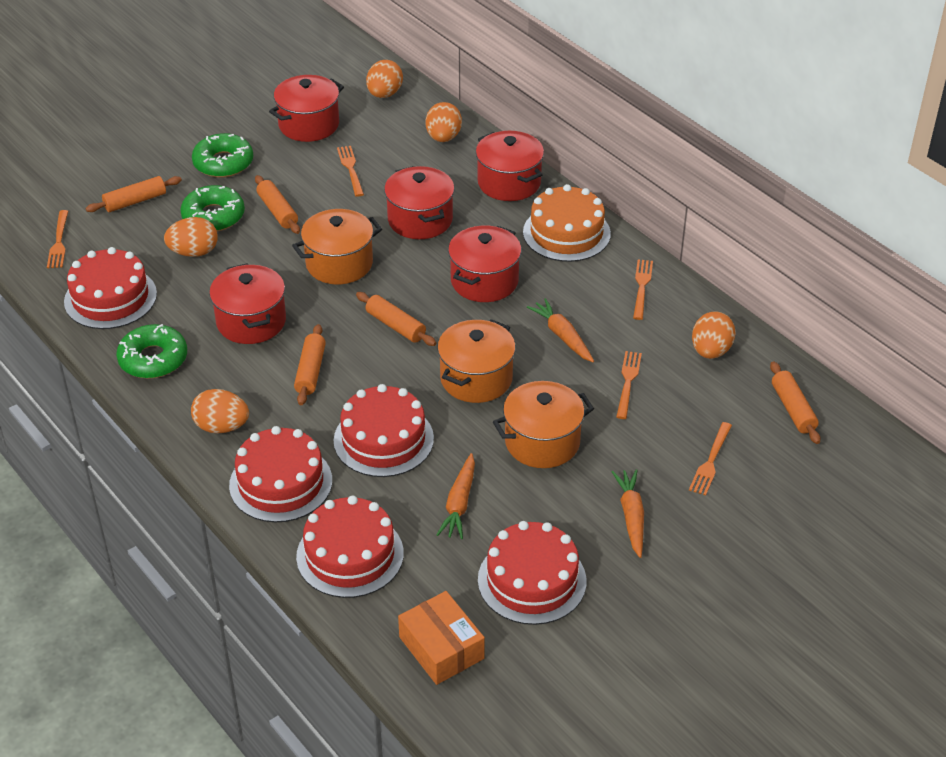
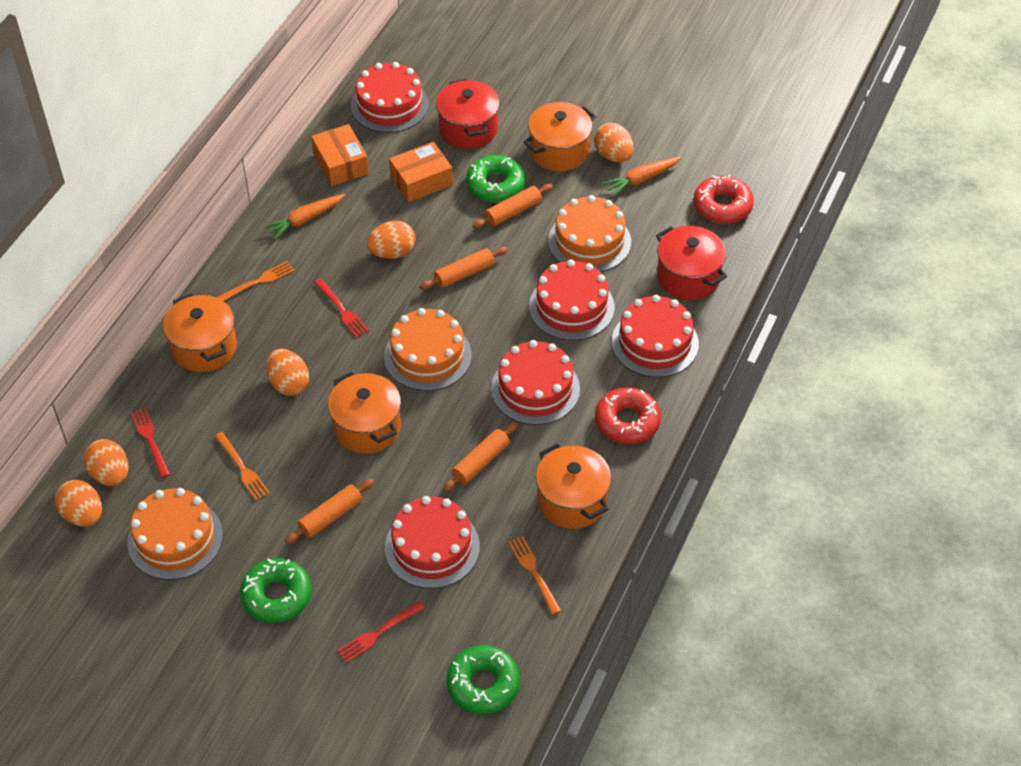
orange box: 1 -> 2
orange cake: 1 -> 3
orange carrot: 3 -> 2
orange fork: 5 -> 3
orange pot: 3 -> 4
orange rolling pin: 5 -> 4
red donut: 0 -> 2
red fork: 0 -> 3
red pot: 5 -> 2

